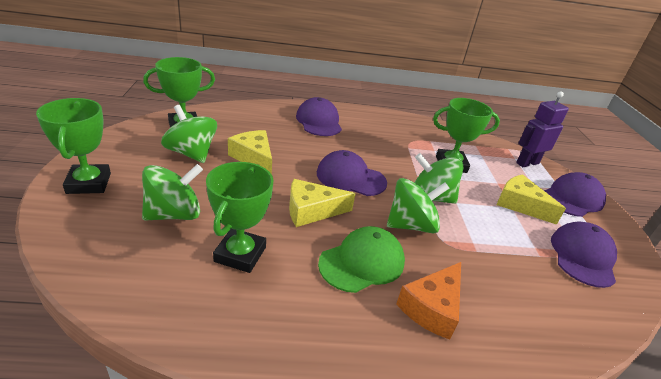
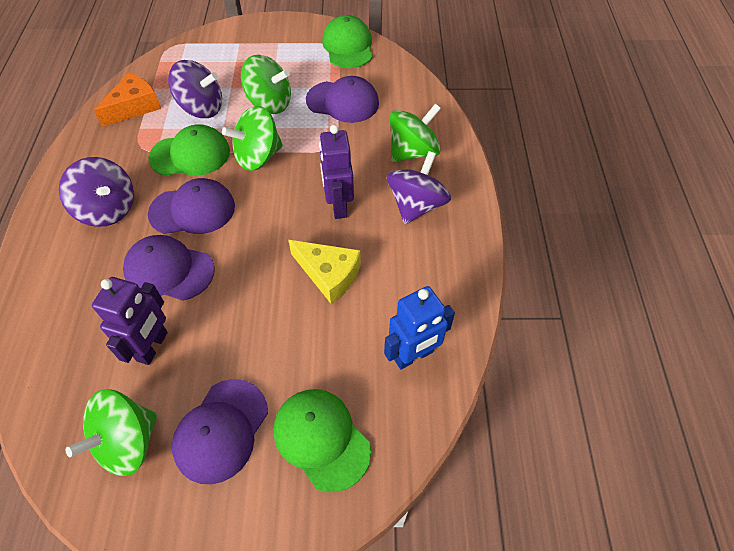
blue robot: 0 -> 1
green cap: 1 -> 3
green trophy: 4 -> 0
purple robot: 1 -> 2
purple spinning top: 0 -> 3
yellow cheese: 3 -> 1

